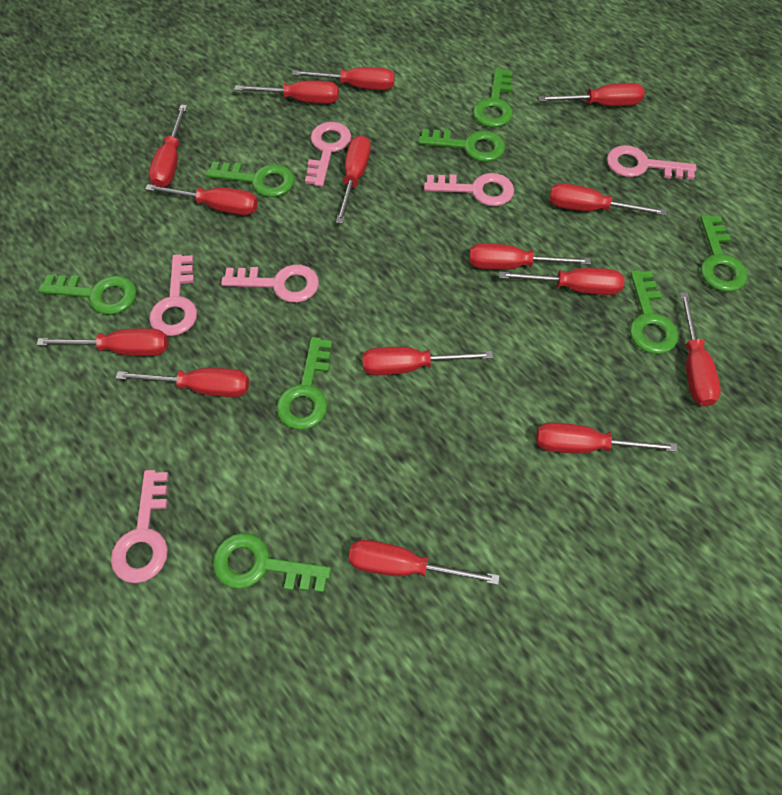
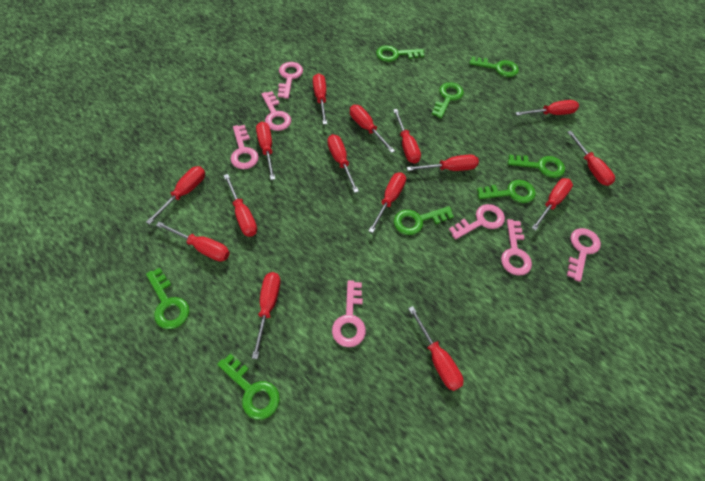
pink key: 6 -> 7

